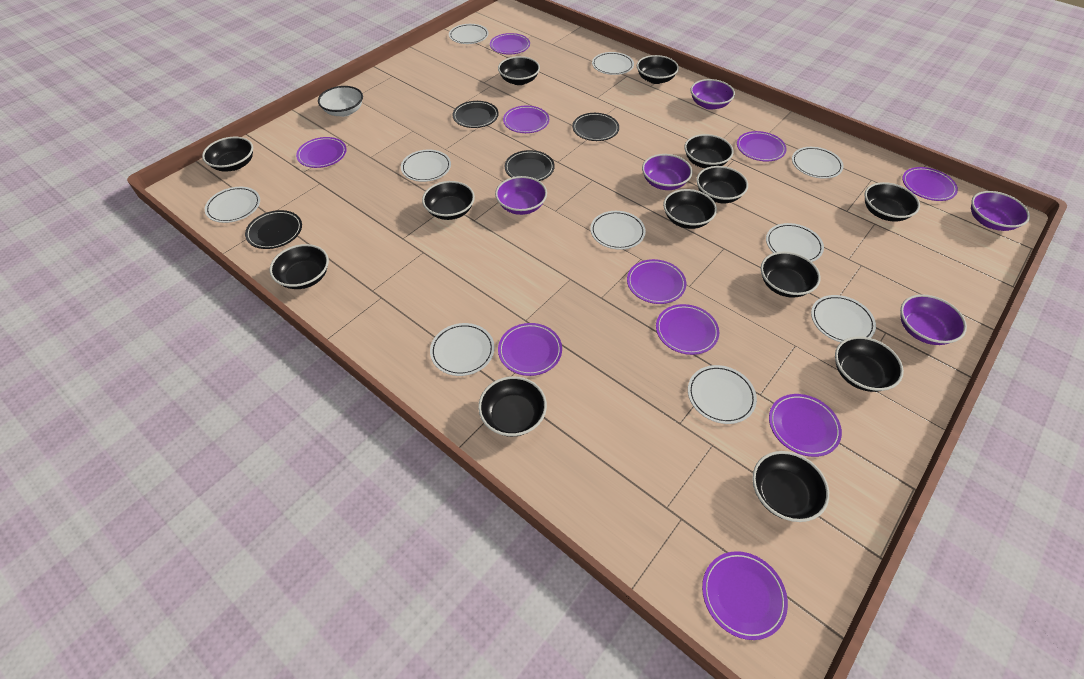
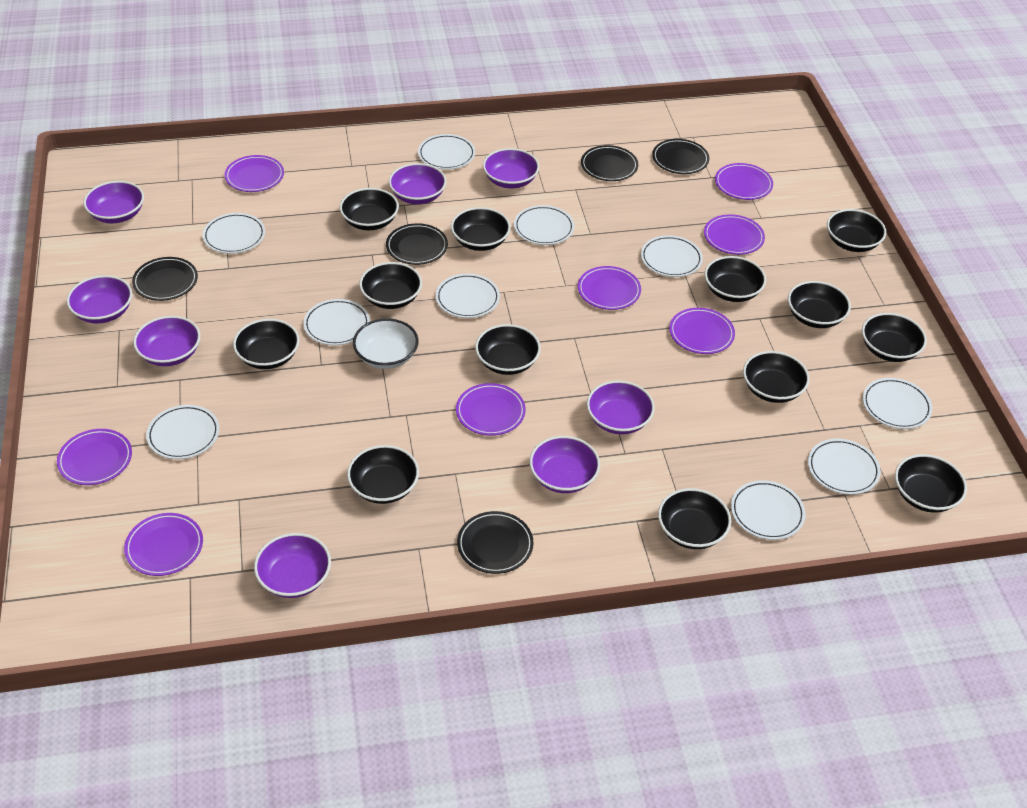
black plate: 4 -> 5
purple bowl: 5 -> 8
purple plate: 10 -> 8

